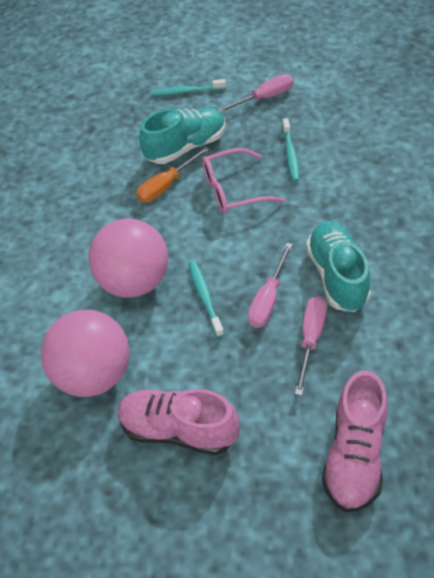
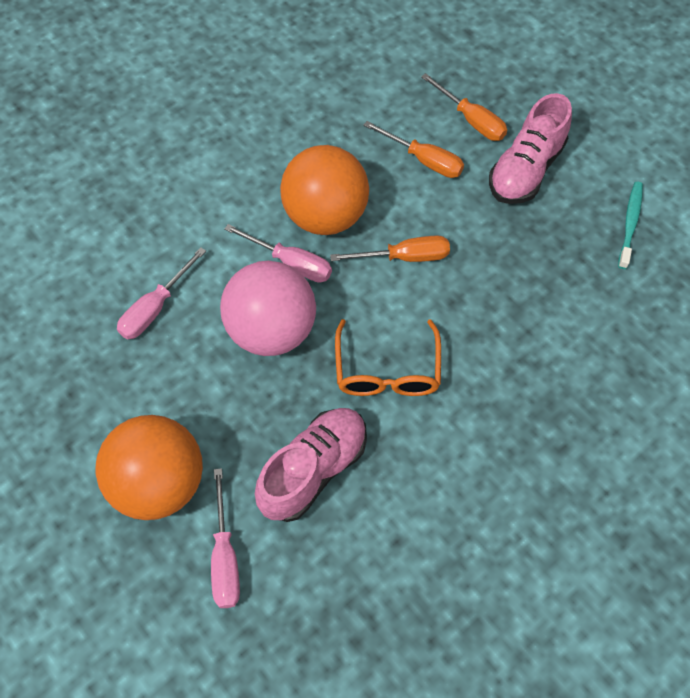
orange ball: 0 -> 2
orange glasses: 0 -> 1
orange screwdriver: 1 -> 3
pink ball: 2 -> 1
pink glasses: 1 -> 0
turquoise shoe: 2 -> 0
turquoise toothbrush: 3 -> 1

